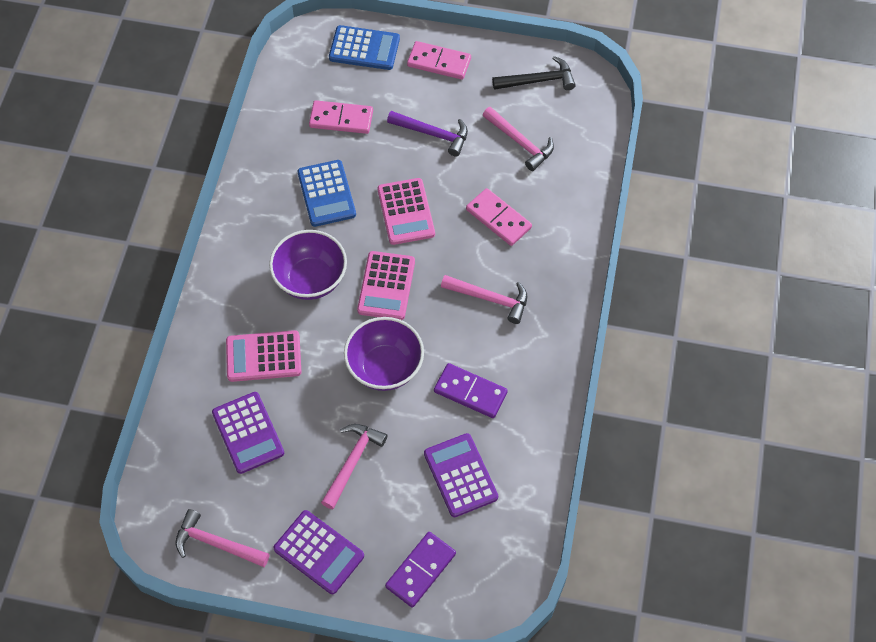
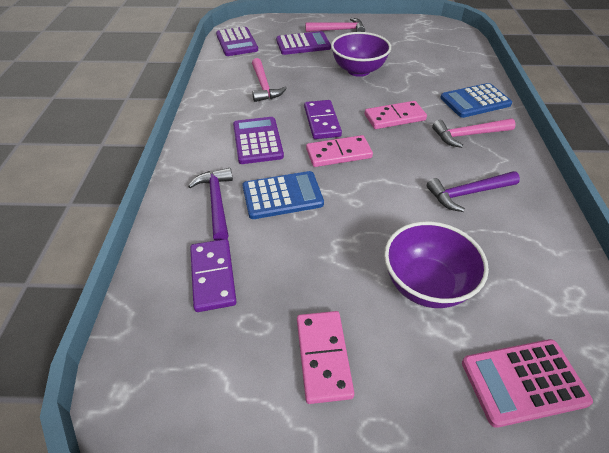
black hammer: 1 -> 0
pink calculator: 3 -> 1
pink hammer: 4 -> 3
purple hammer: 1 -> 2

